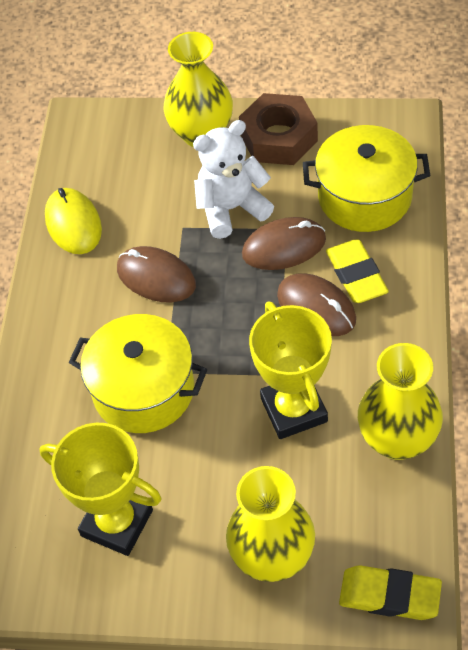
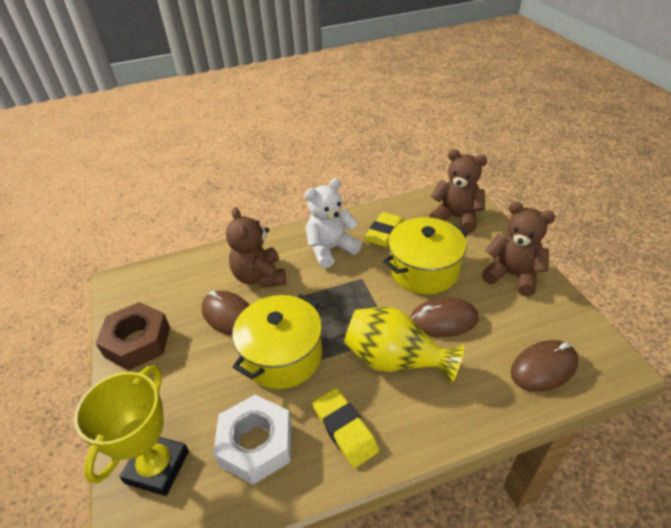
brown teddy bear: 0 -> 3
white nut: 0 -> 1
yellow mouse: 1 -> 0
yellow trophy: 2 -> 1
yellow vase: 3 -> 1

